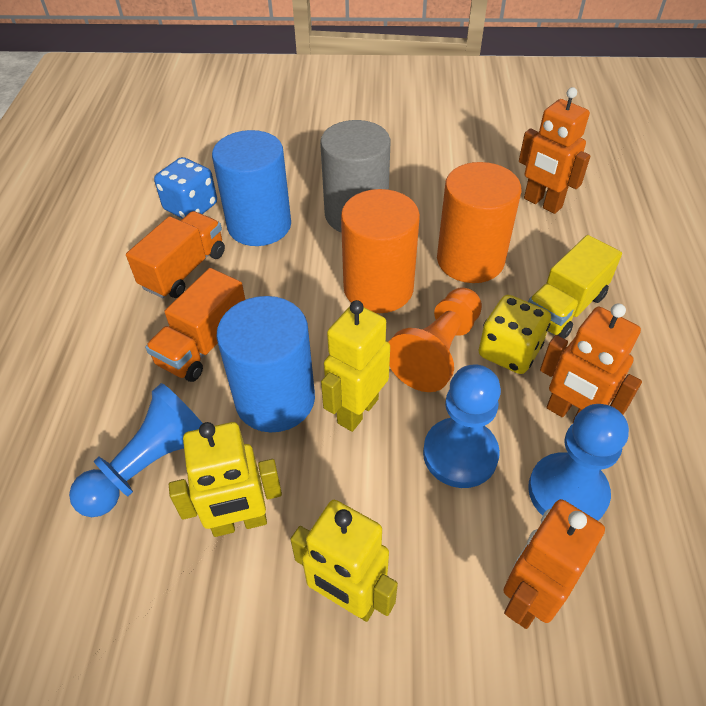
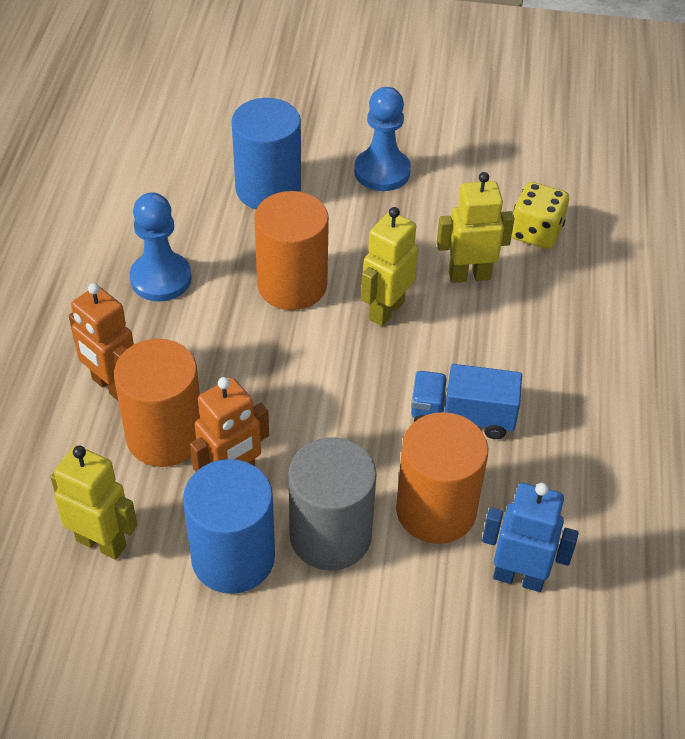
blue dice: 1 -> 0
blue pawn: 3 -> 2
blue robot: 0 -> 1
blue truck: 0 -> 1
orange cylinder: 2 -> 3
orange pawn: 1 -> 0
orange robot: 3 -> 2
orange truck: 2 -> 0
yellow truck: 1 -> 0

